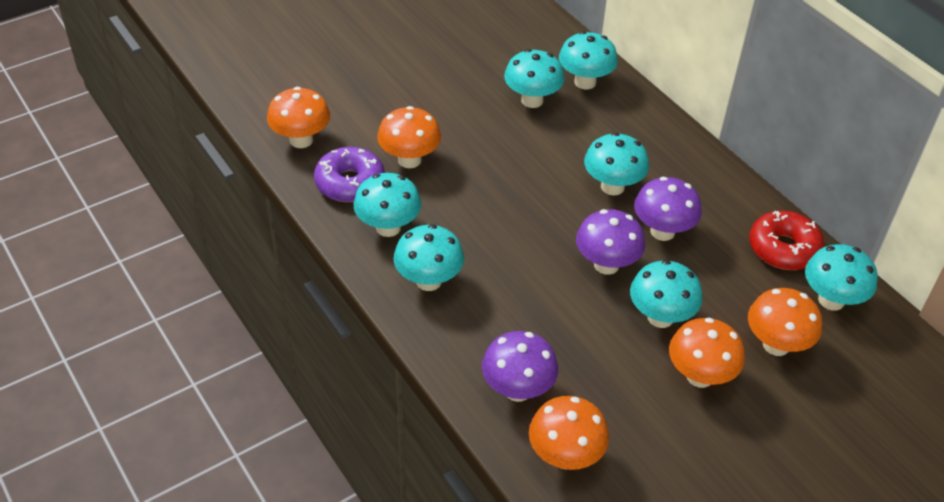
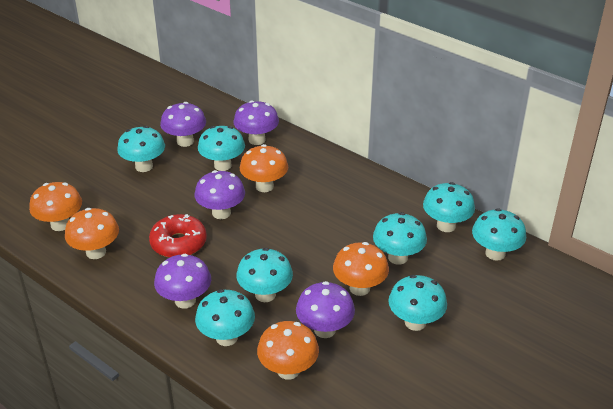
purple donut: 1 -> 0
purple mushroom: 3 -> 5
turquoise mushroom: 7 -> 8

